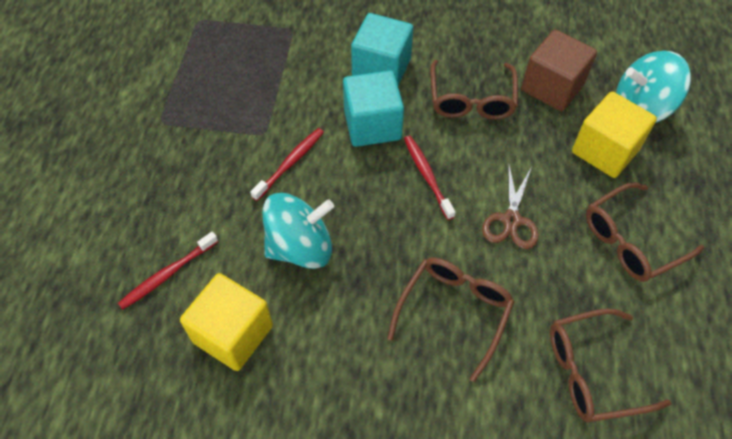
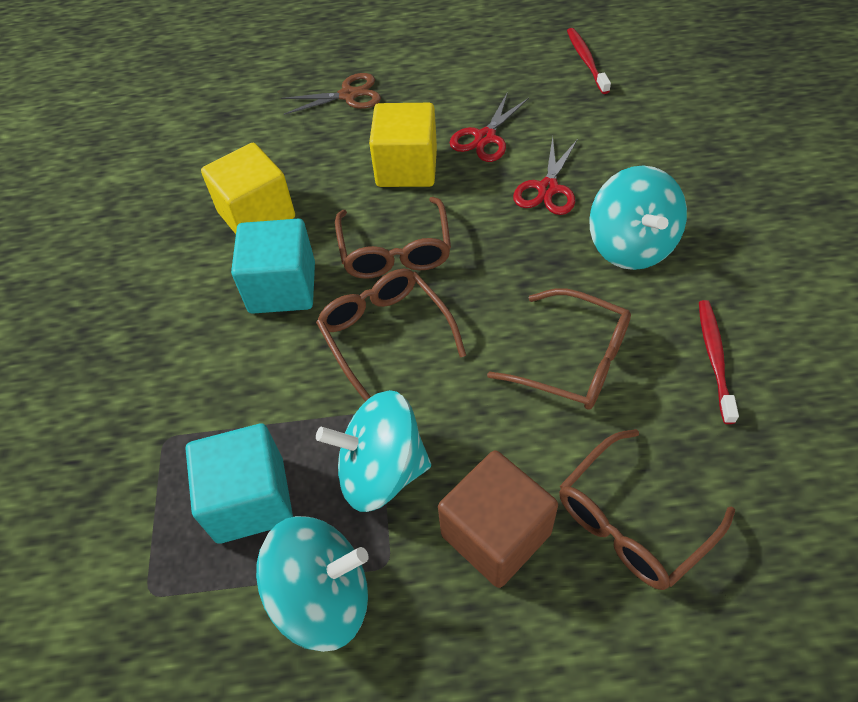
red scissors: 0 -> 2
red toothbrush: 3 -> 2
turquoise spinning top: 2 -> 3

